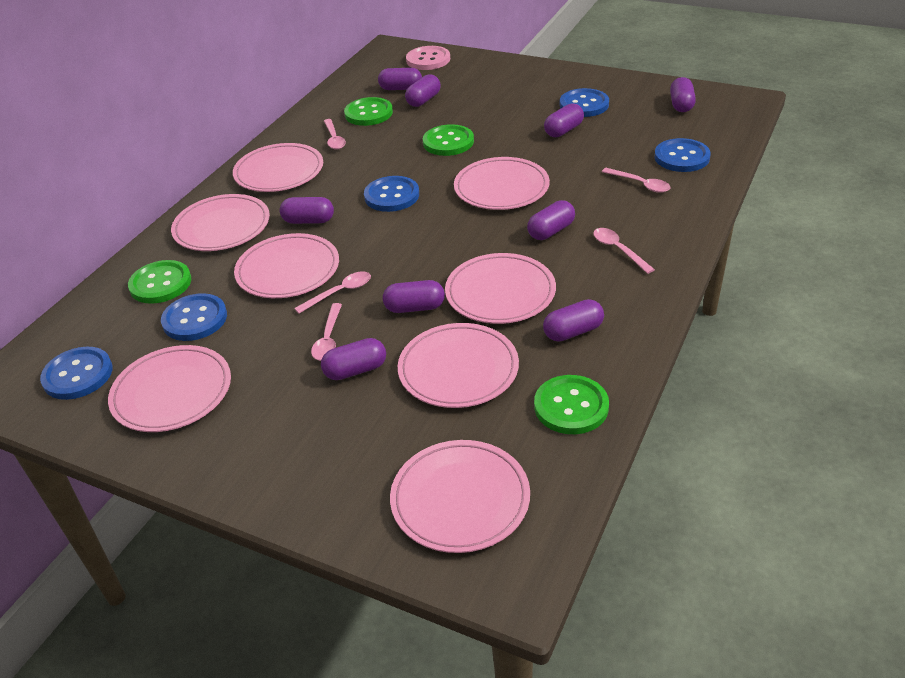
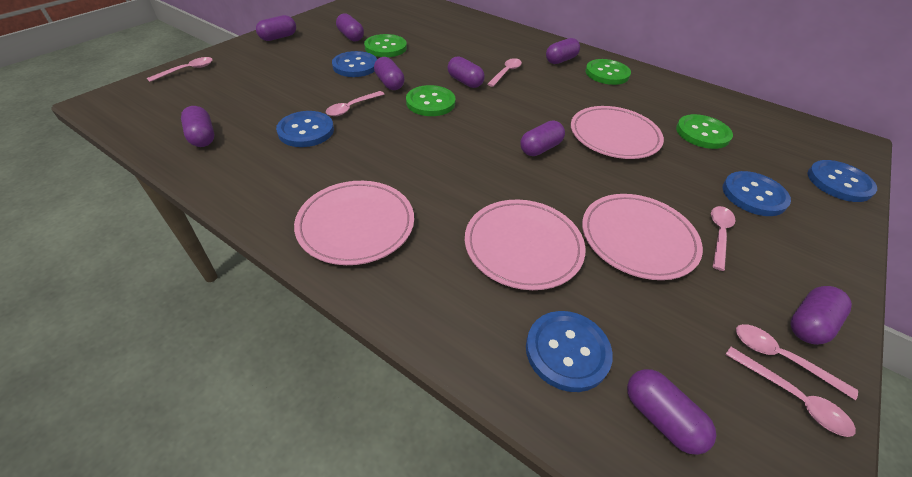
pink button: 1 -> 0
pink plate: 8 -> 4
pink spoon: 5 -> 6

